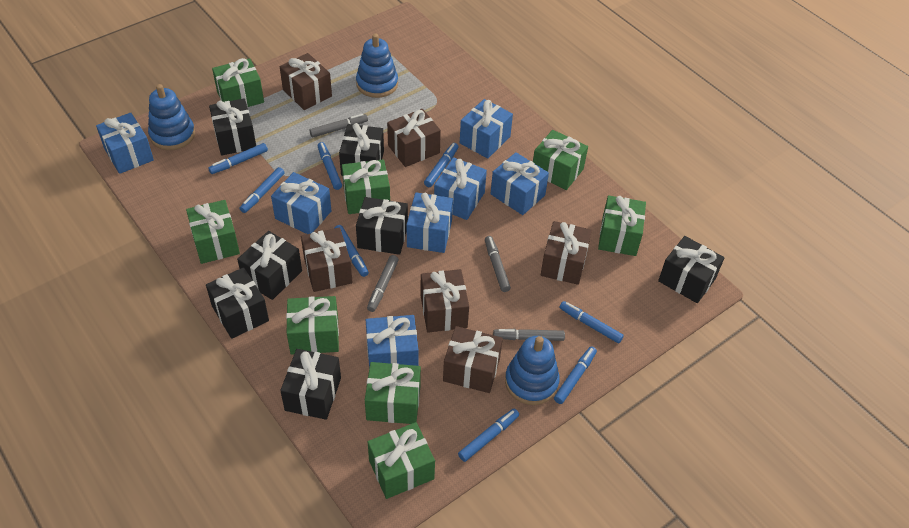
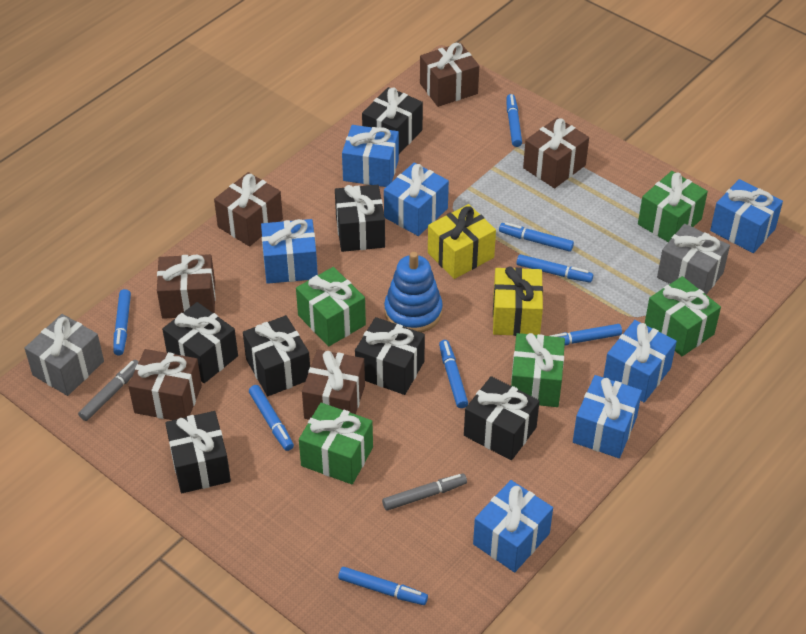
blue stacking toy: 3 -> 1
green gift: 8 -> 5
grey gift: 0 -> 2
grey marker: 4 -> 2
yellow gift: 0 -> 2

